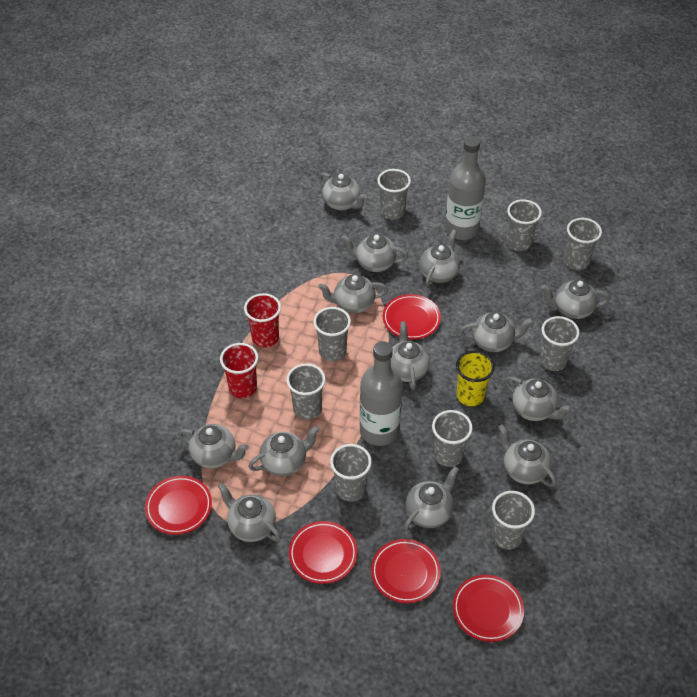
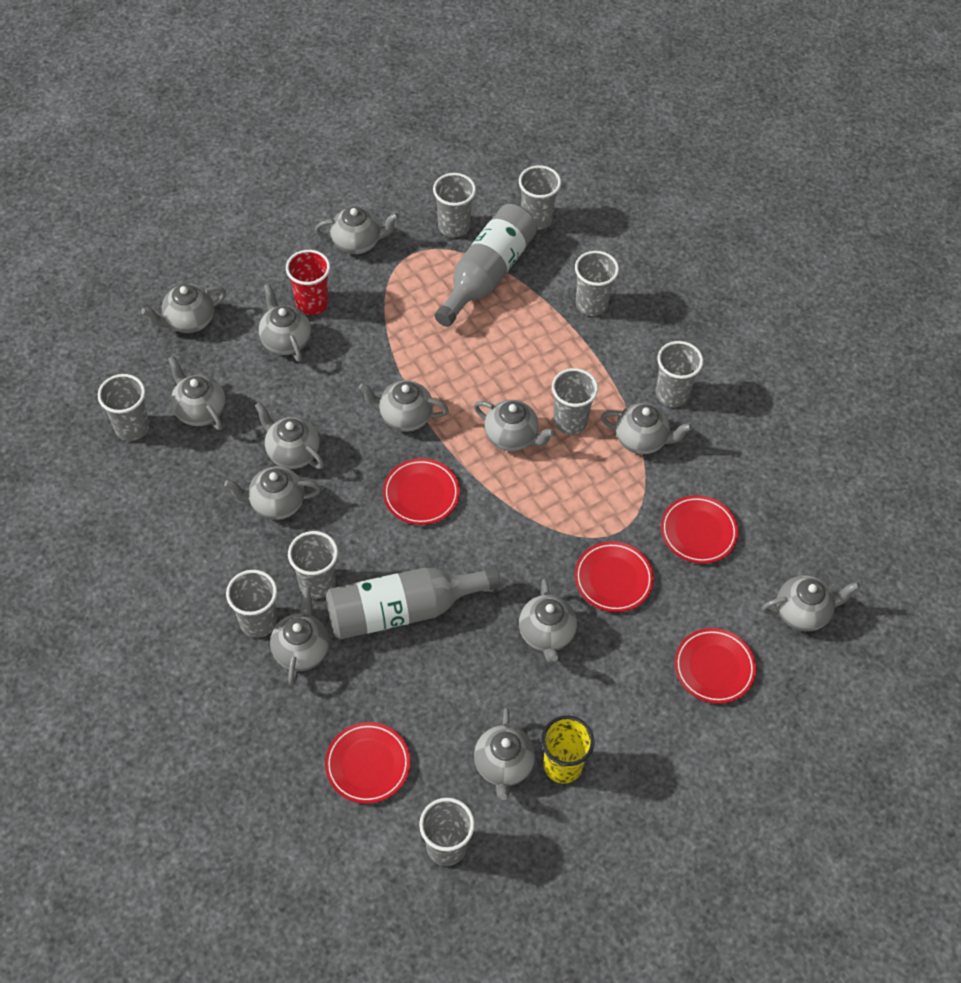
red cup: 2 -> 1

